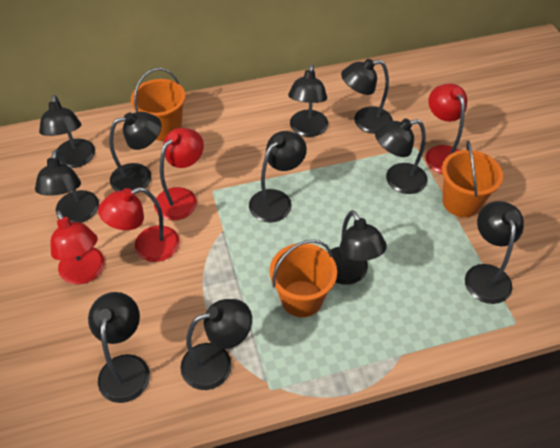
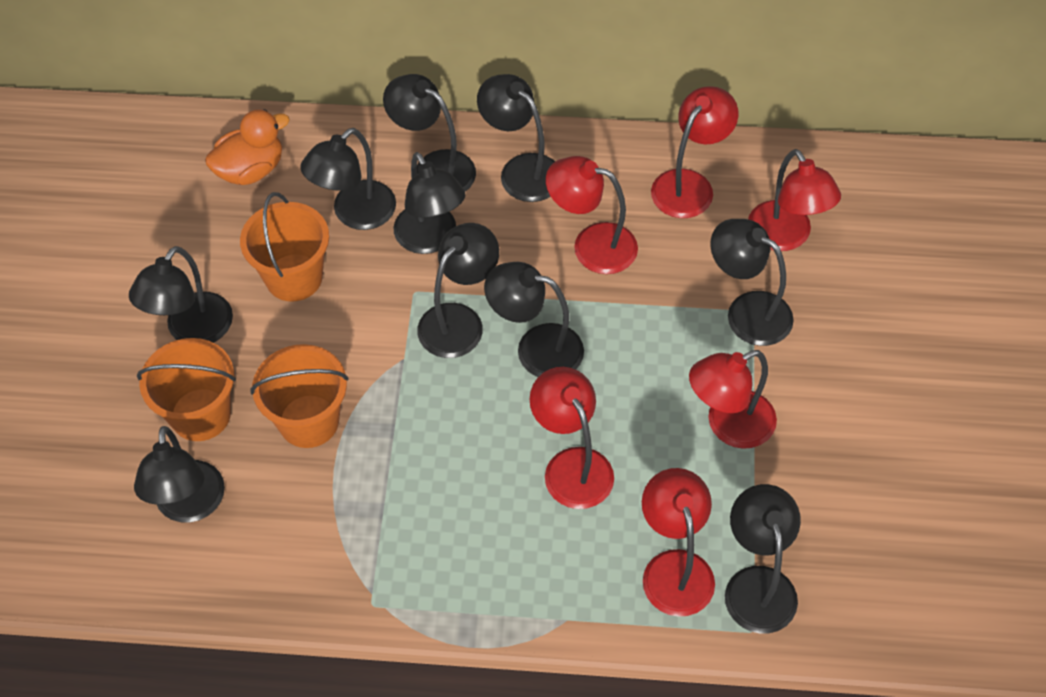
black lamp: 11 -> 10
orange duck: 0 -> 1
red lamp: 4 -> 6

